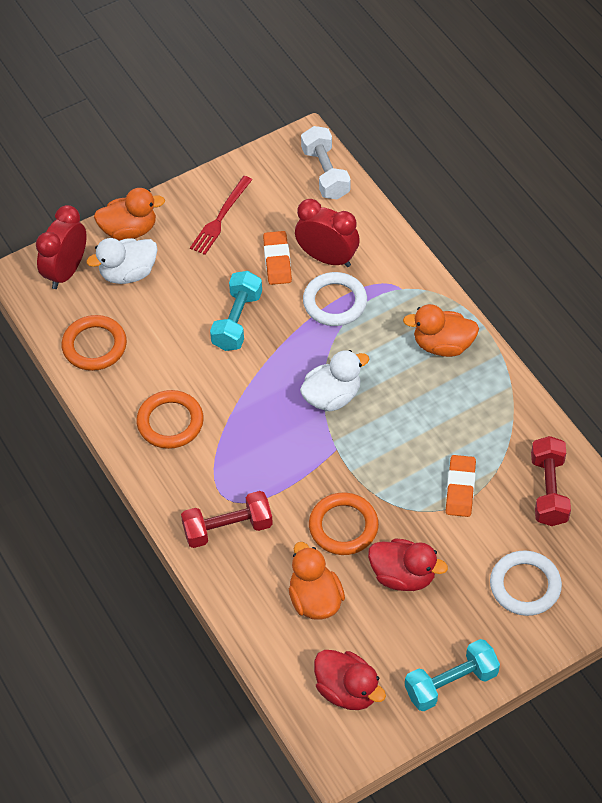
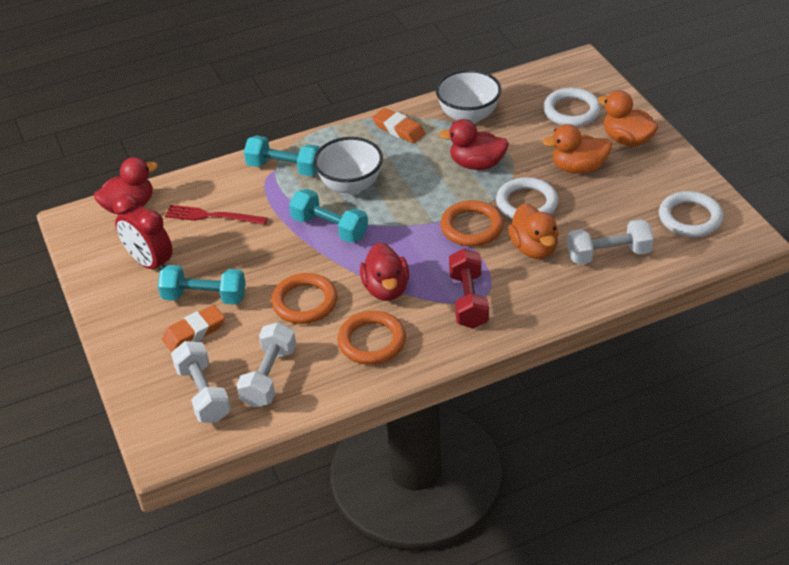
red clock: 2 -> 1
red duck: 2 -> 3
red dumbbell: 2 -> 1
turquoise dumbbell: 2 -> 3
white bowl: 0 -> 2
white duck: 2 -> 0
white dumbbell: 1 -> 3
white ring: 2 -> 3

